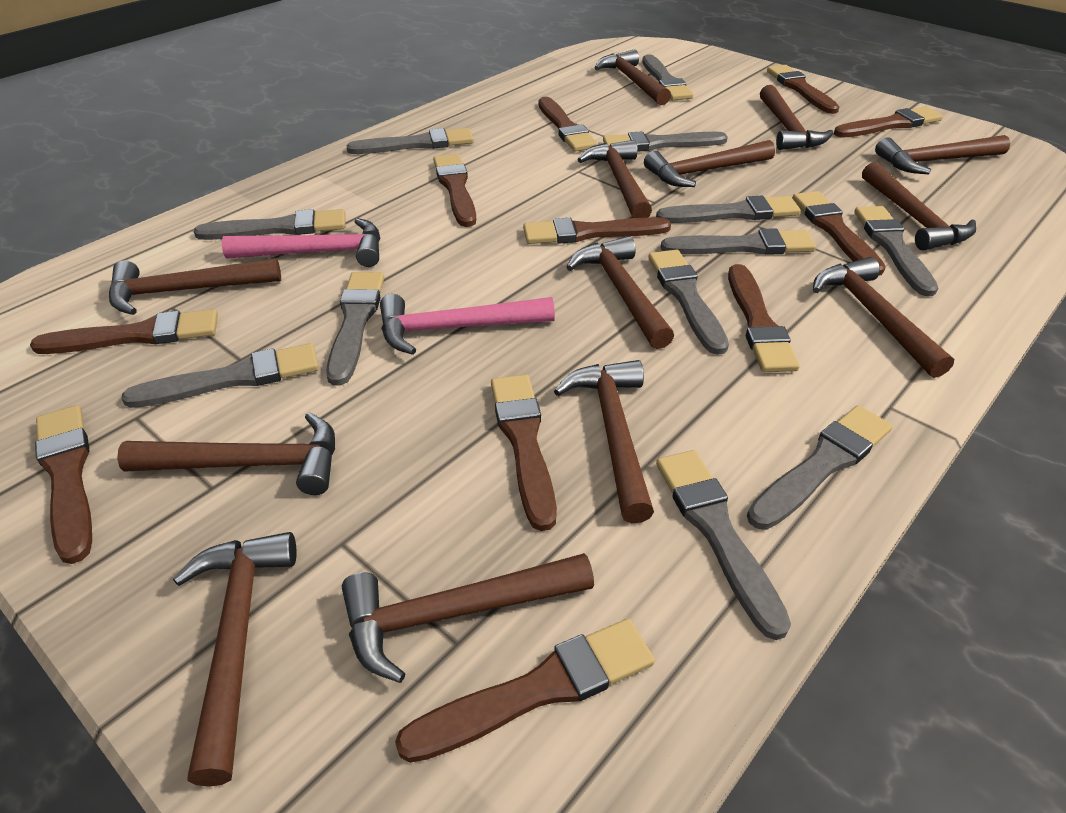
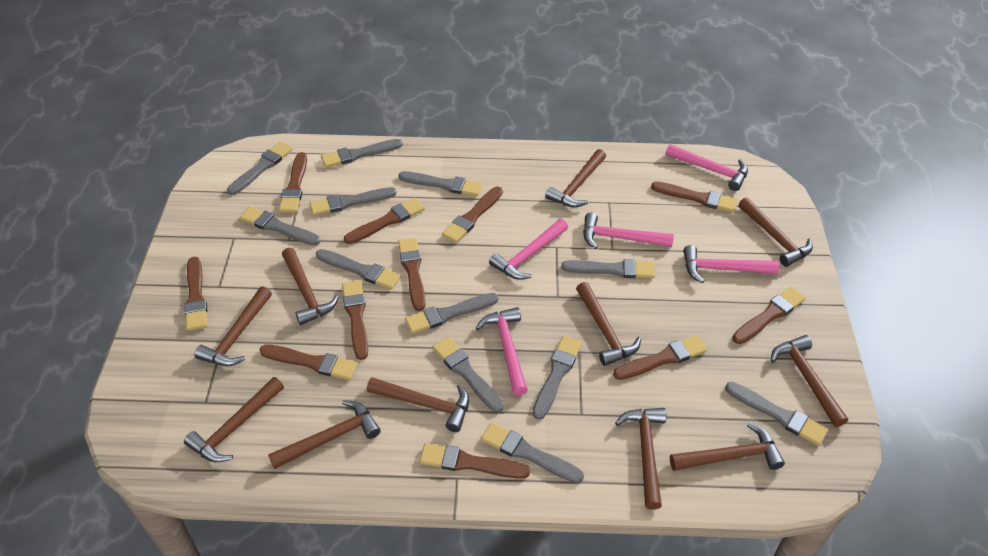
brown hammer: 13 -> 11
pink hammer: 2 -> 5

